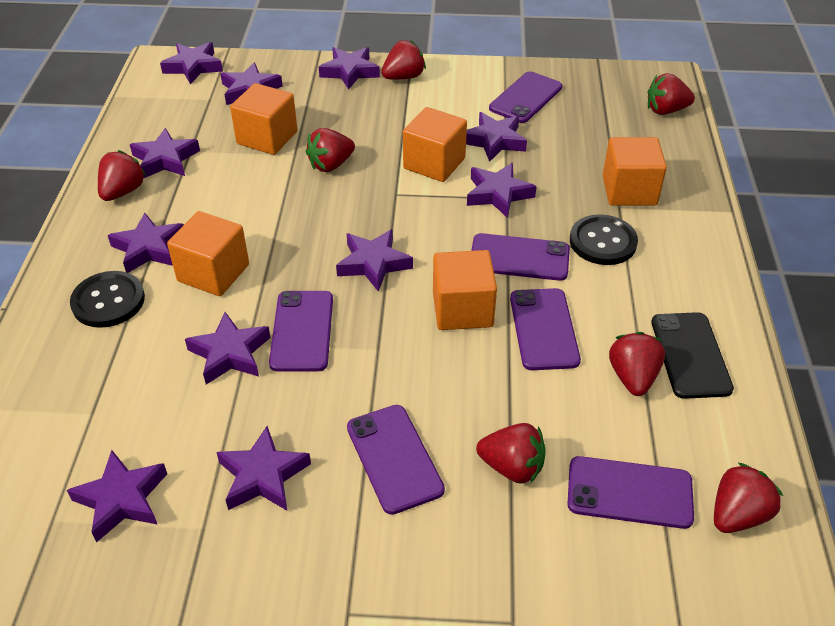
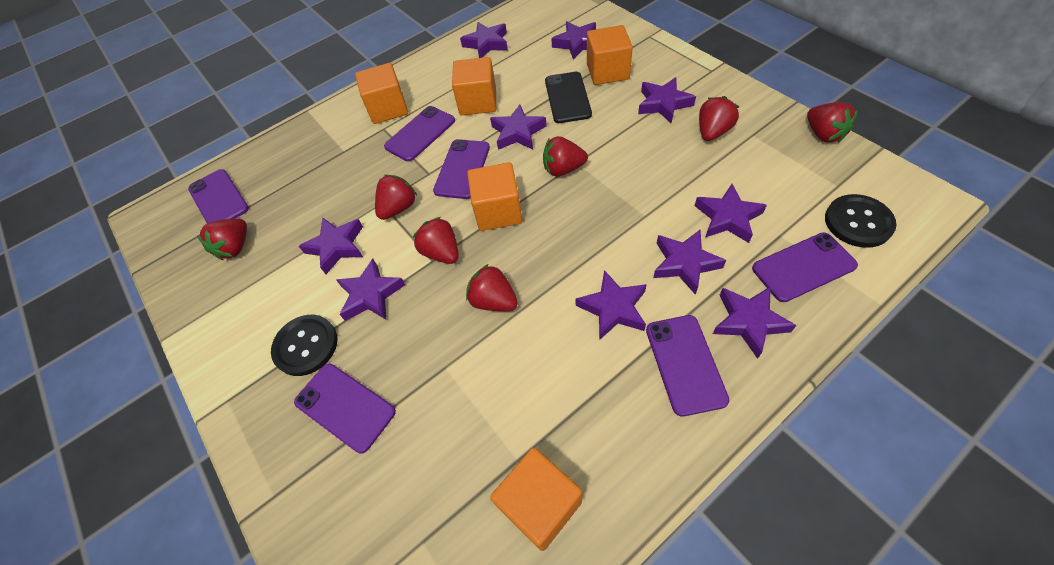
purple star: 11 -> 10

